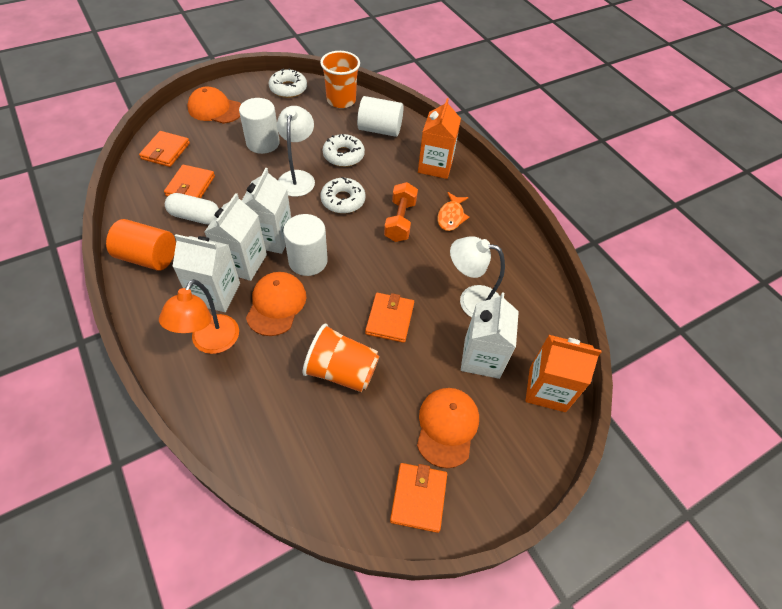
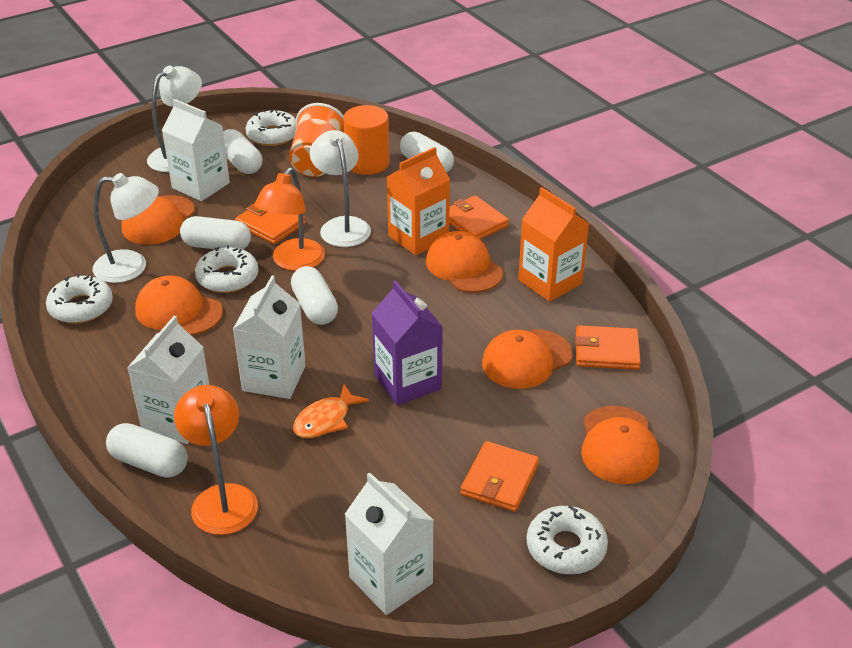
orange cap: 3 -> 5
orange cup: 2 -> 1
orange dumbbell: 1 -> 0
orange lamp: 1 -> 2
purple carton: 0 -> 1
white capsule: 1 -> 5
white cylinder: 3 -> 0
white donut: 3 -> 4
white lamp: 2 -> 3

